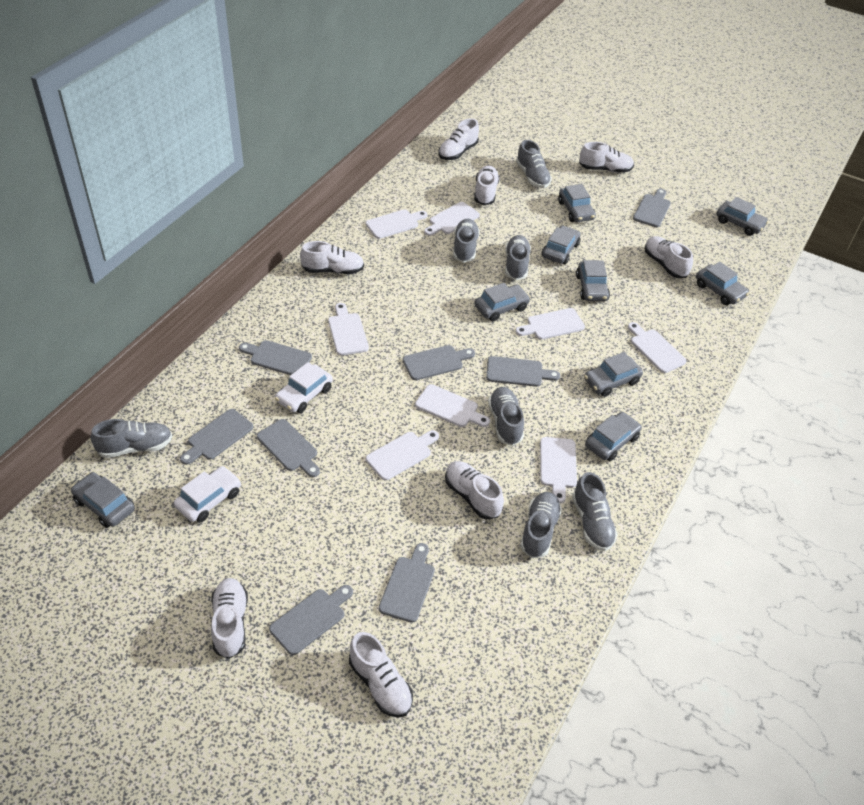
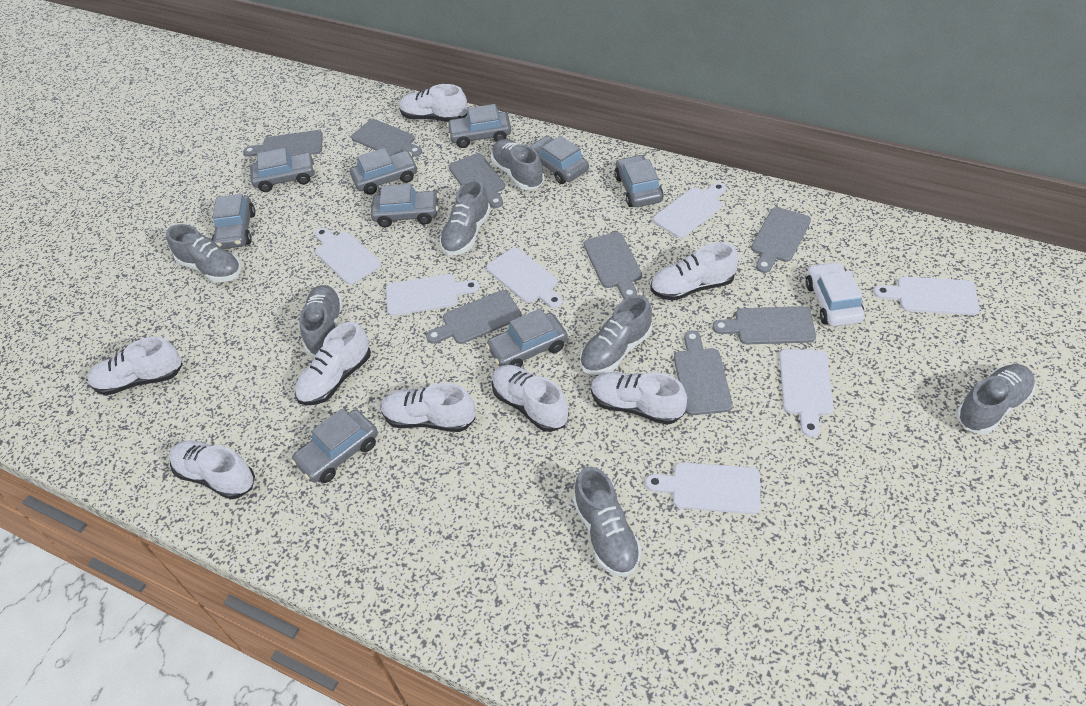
white car: 2 -> 1
white cutting board: 8 -> 7

